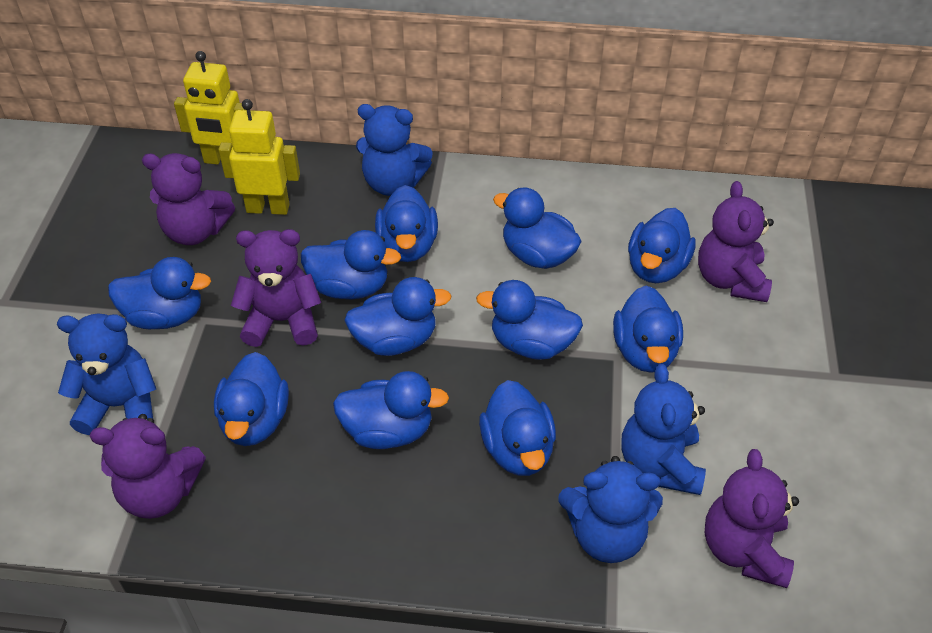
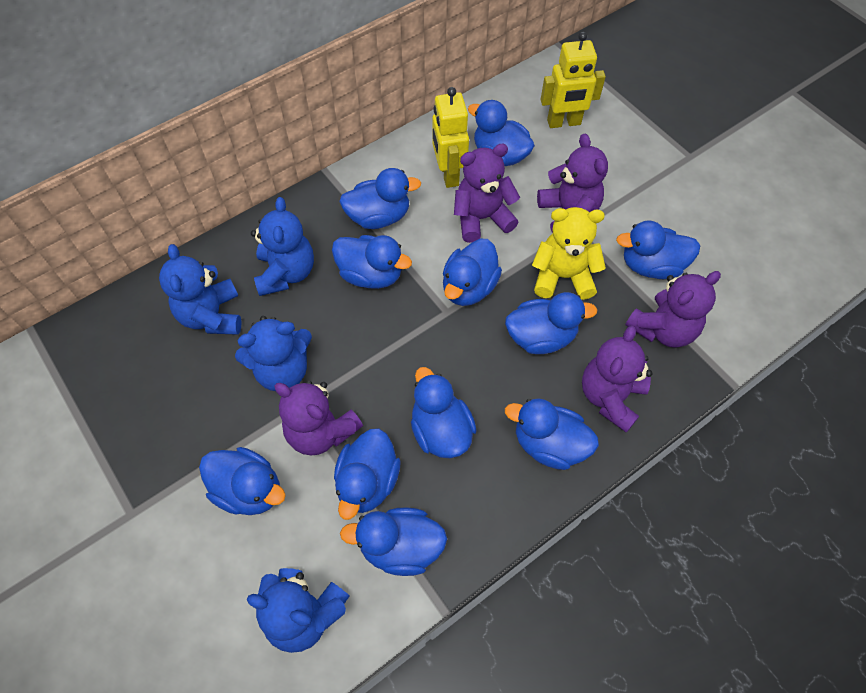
yellow teddy bear: 0 -> 1

